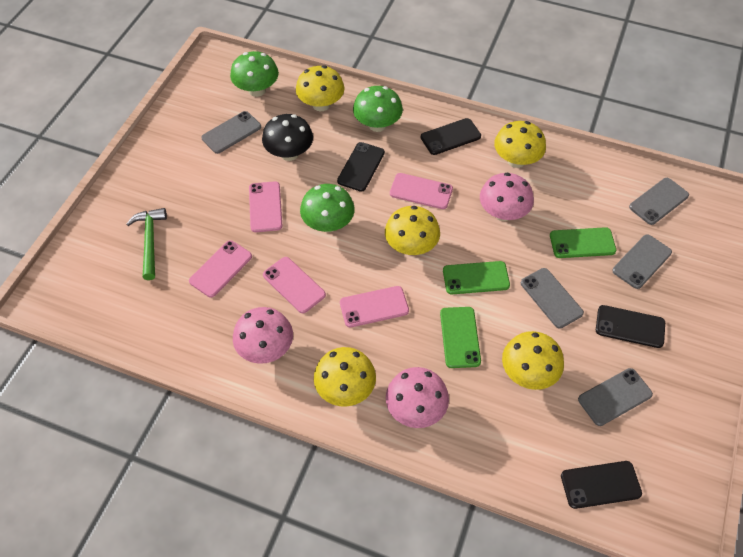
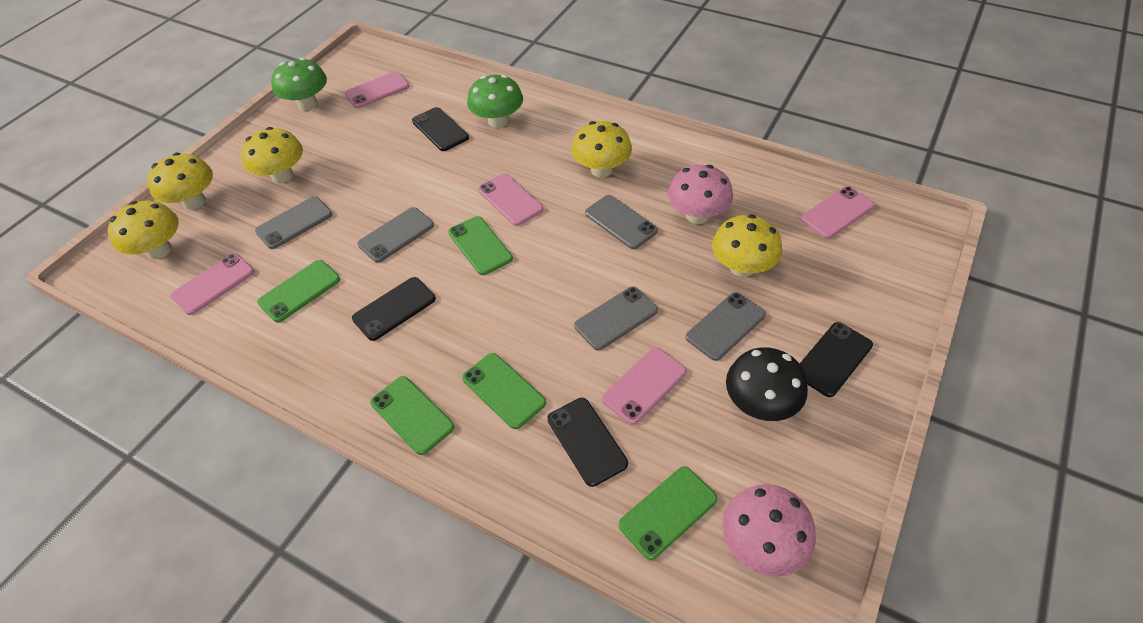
green hammer: 1 -> 0
green mushroom: 3 -> 2
green phone: 3 -> 5
pink mushroom: 3 -> 2

